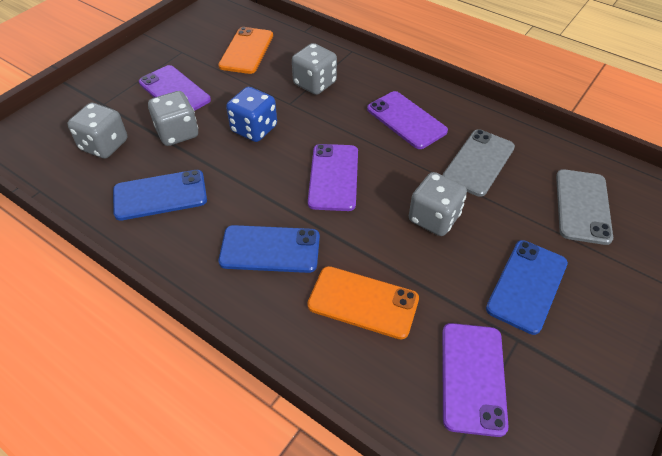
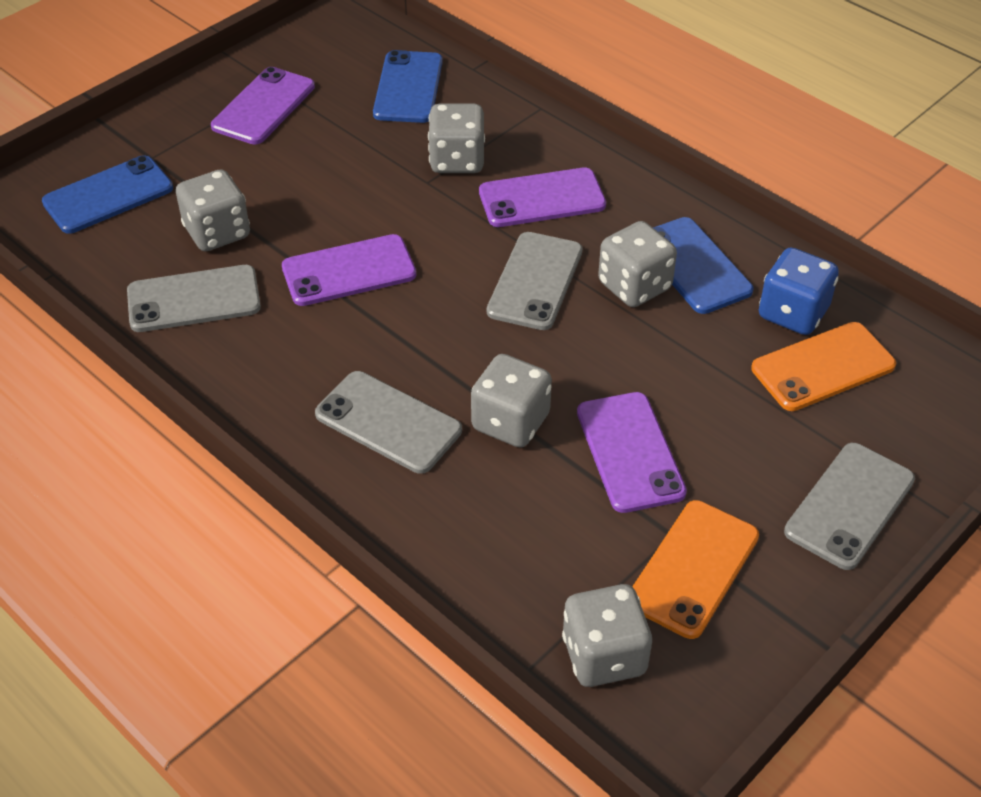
grey dice: 4 -> 5
grey phone: 2 -> 4

